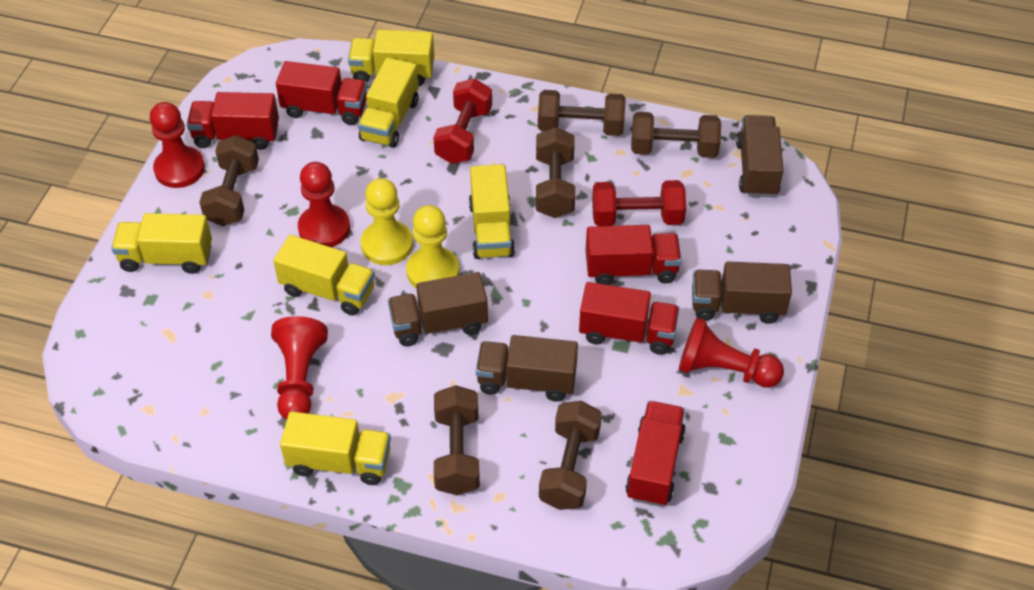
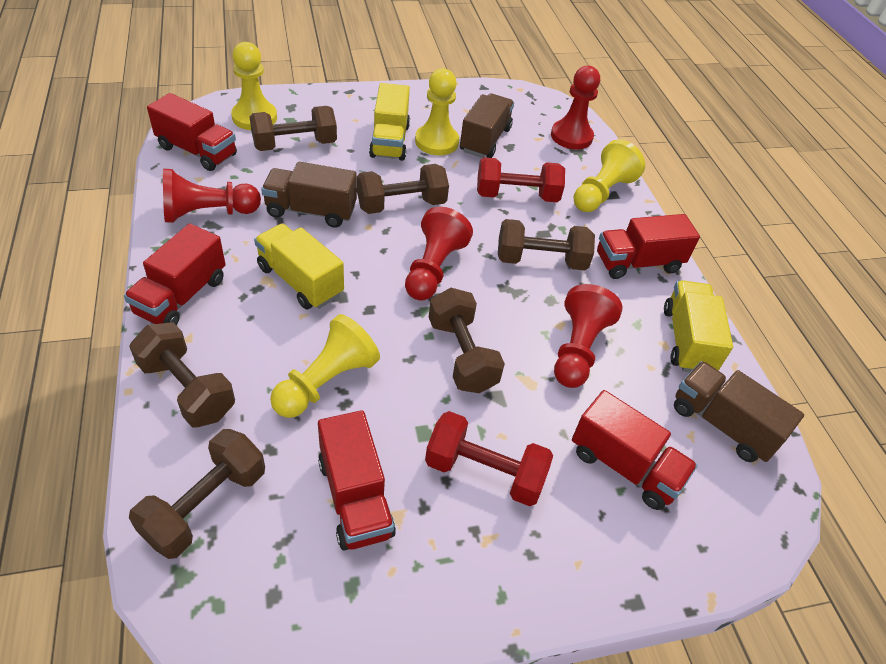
brown truck: 4 -> 3
yellow pawn: 2 -> 4
yellow truck: 6 -> 3

